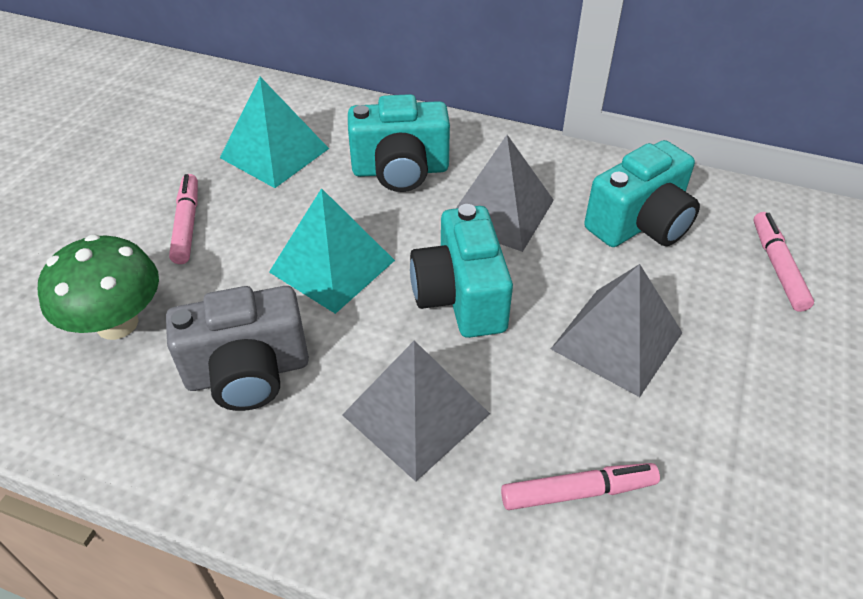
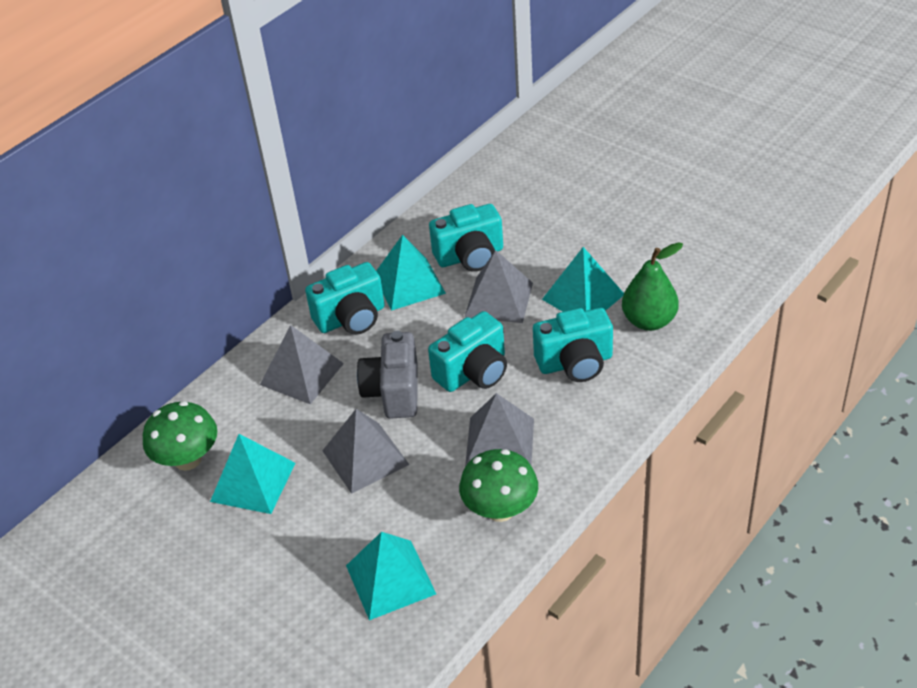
green mushroom: 1 -> 2
green pear: 0 -> 1
grey pyramid: 3 -> 4
pink marker: 3 -> 0
turquoise camera: 3 -> 4
turquoise pyramid: 2 -> 4

